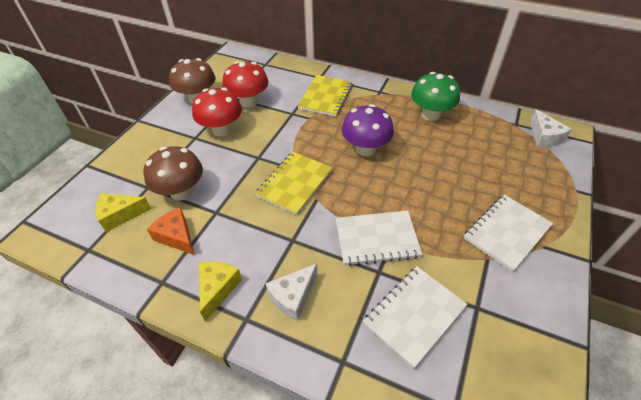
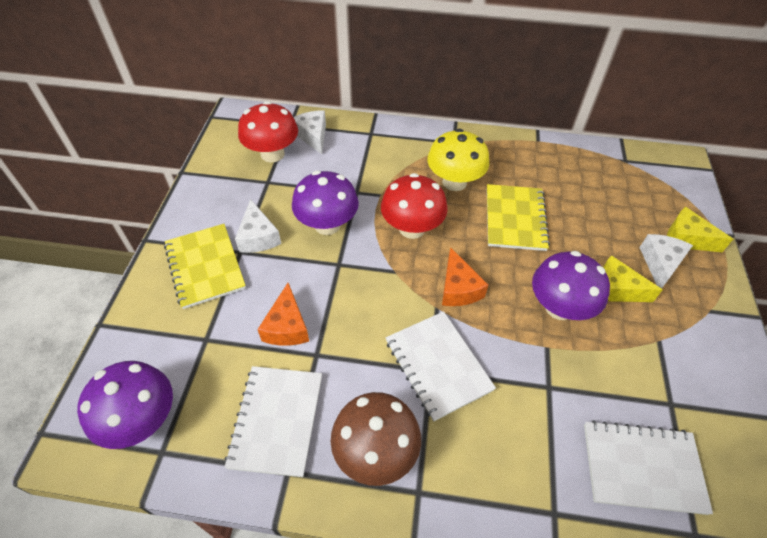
brown mushroom: 2 -> 1
green mushroom: 1 -> 0
orange cheese: 1 -> 2
purple mushroom: 1 -> 3
white cheese: 2 -> 3
yellow mushroom: 0 -> 1

